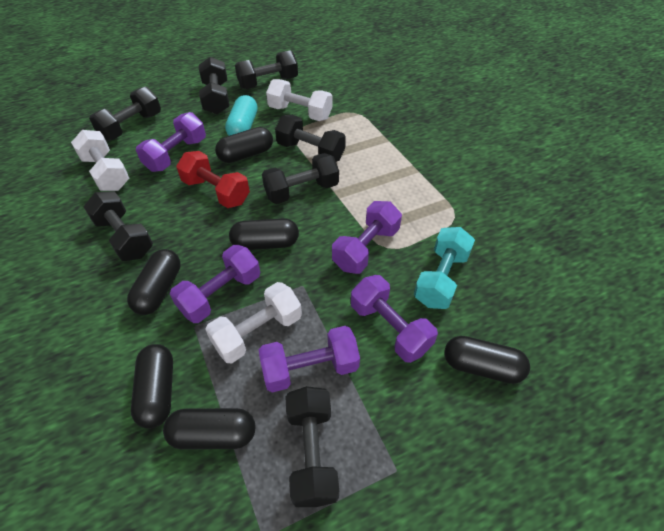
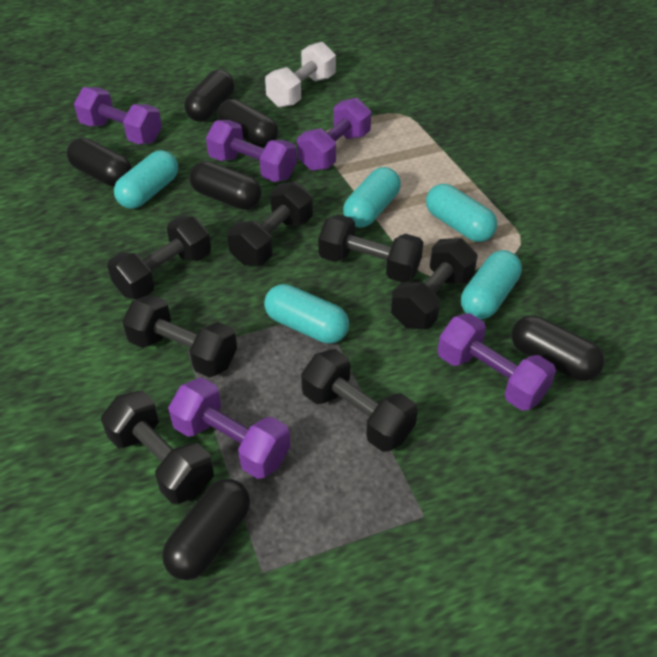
red dumbbell: 1 -> 0
turquoise capsule: 1 -> 5
turquoise dumbbell: 1 -> 0
white dumbbell: 3 -> 1

